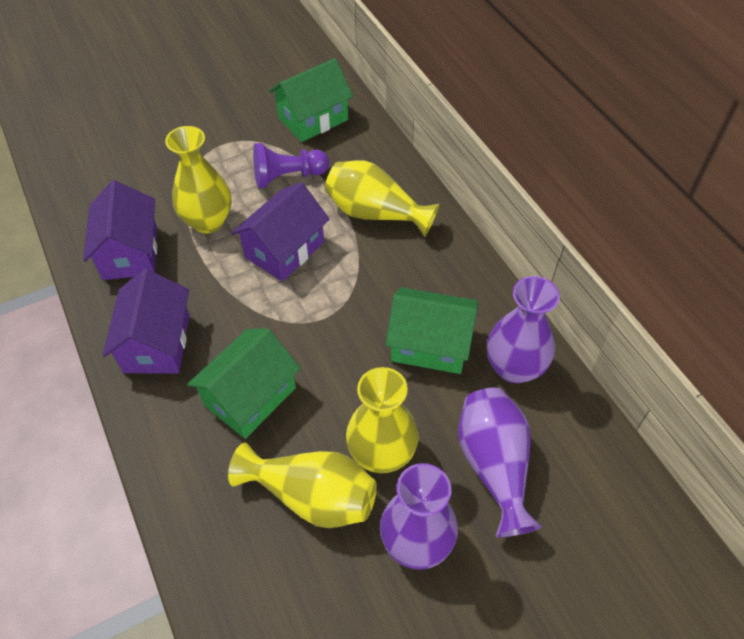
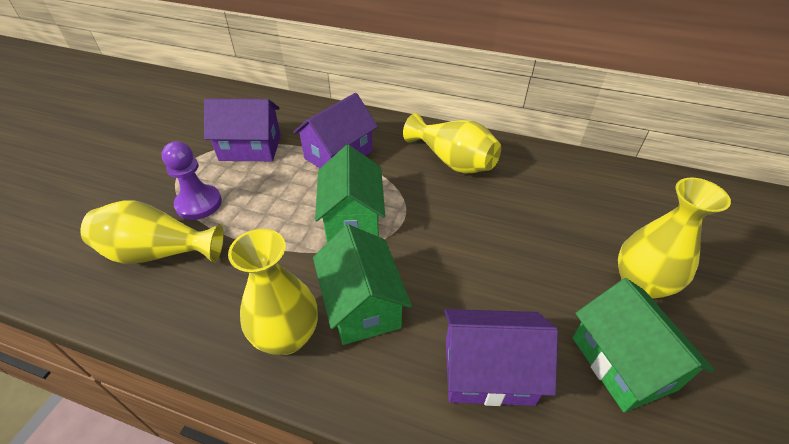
purple vase: 3 -> 0

